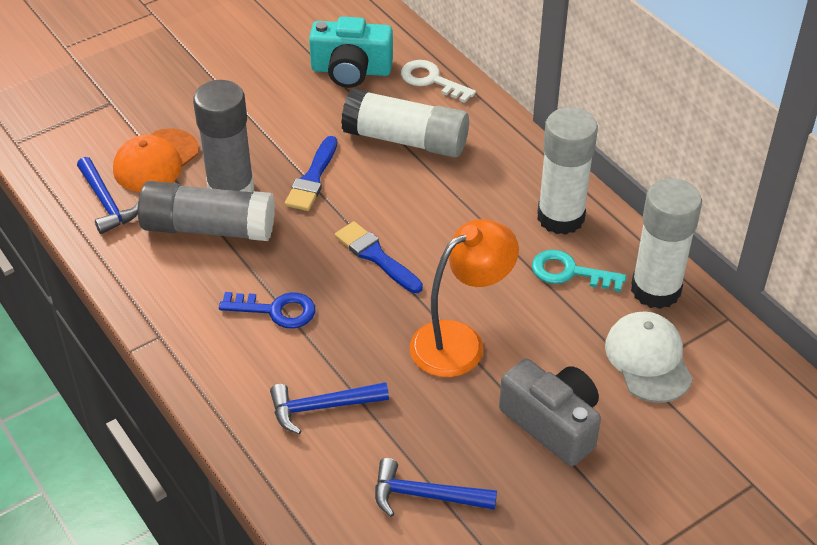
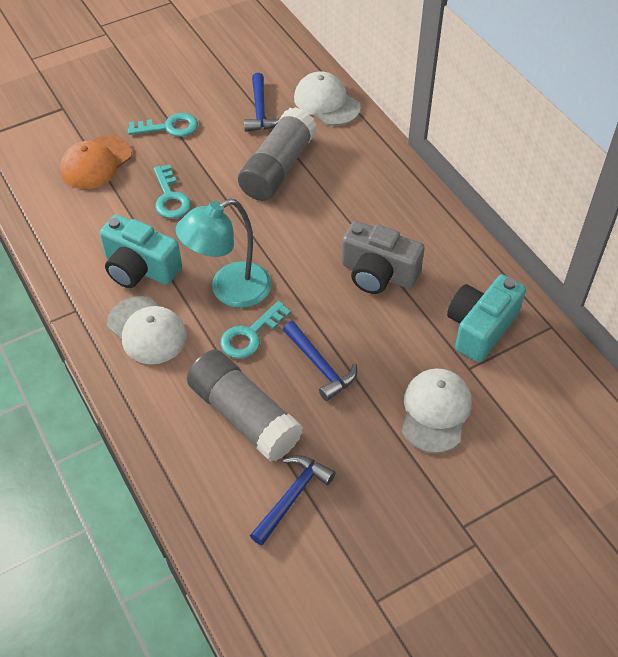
blue brush: 2 -> 0
blue key: 1 -> 0
orange lamp: 1 -> 0
turquoise camera: 1 -> 2
turquoise key: 1 -> 3
turquoise lamp: 0 -> 1
white cap: 1 -> 3
white glue stick: 3 -> 0
white key: 1 -> 0

